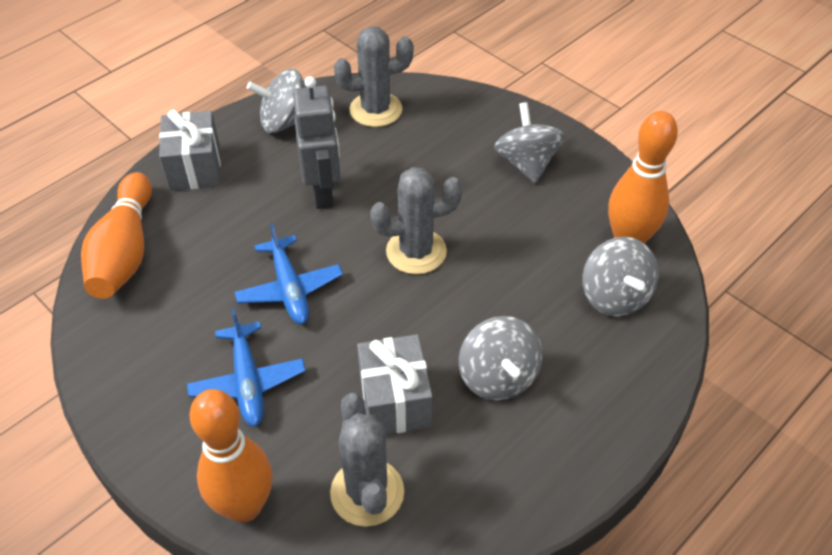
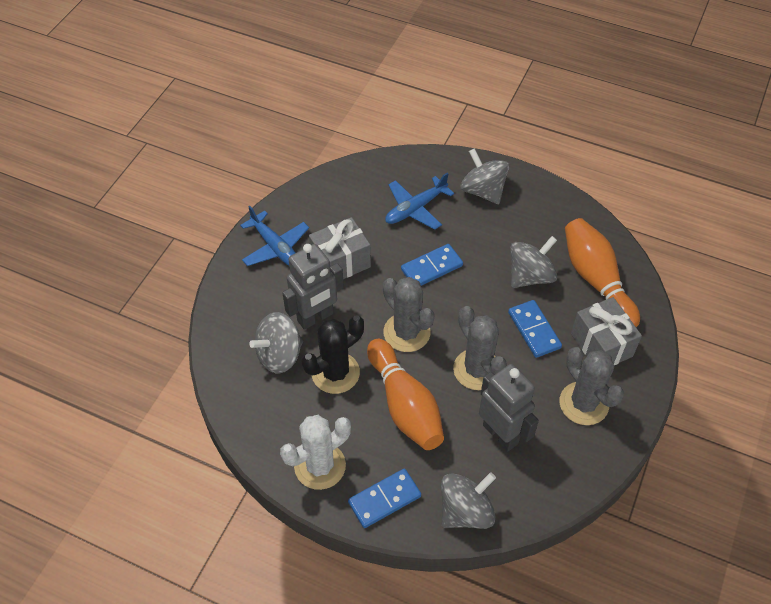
black cactus: 0 -> 1
blue domino: 0 -> 3
grey robot: 1 -> 2
orange bowling pin: 3 -> 2
white cactus: 0 -> 1

